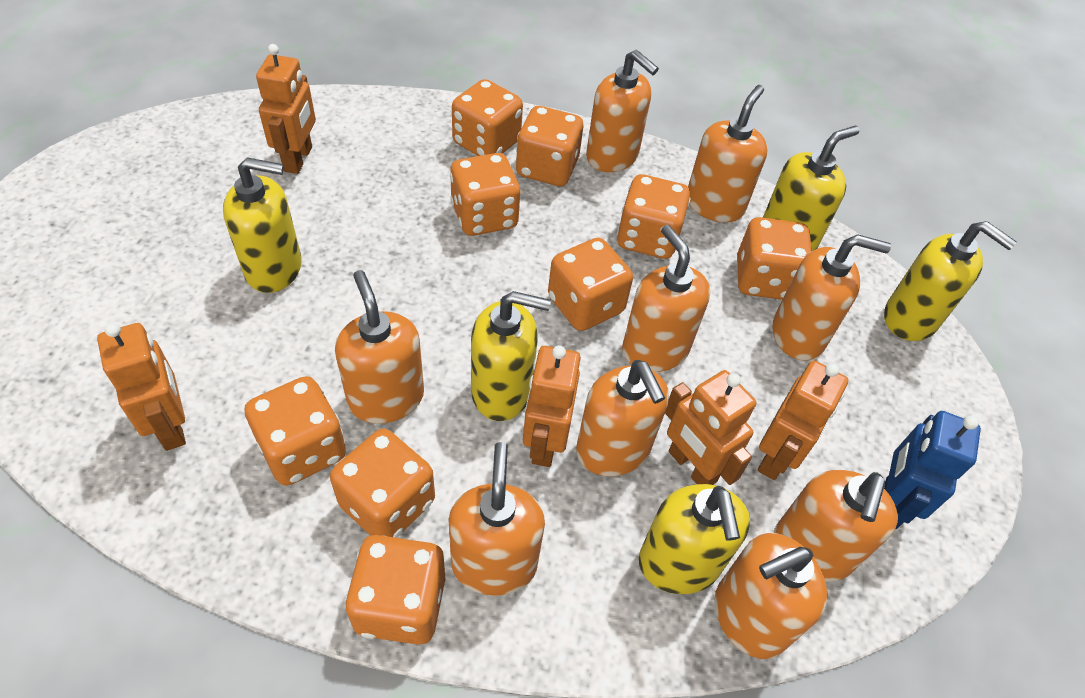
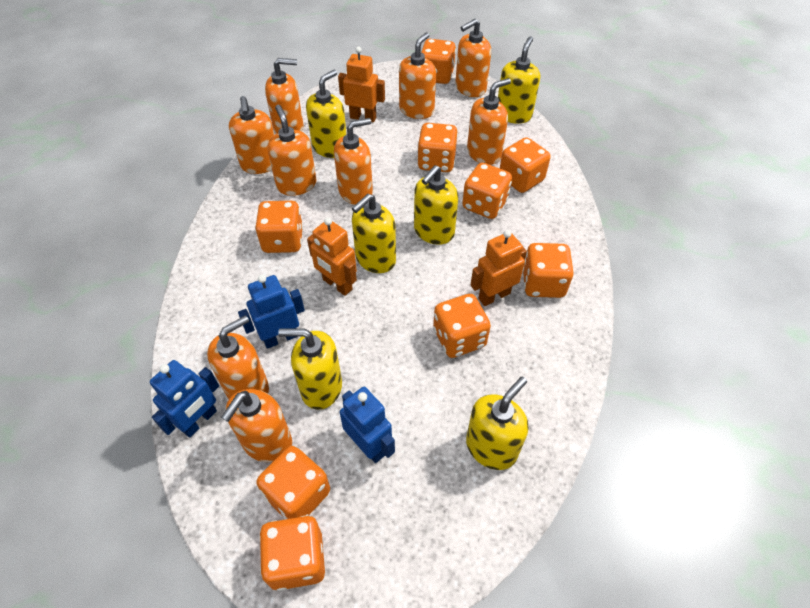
blue robot: 1 -> 3
orange robot: 5 -> 3
yellow soap dispenser: 5 -> 6

